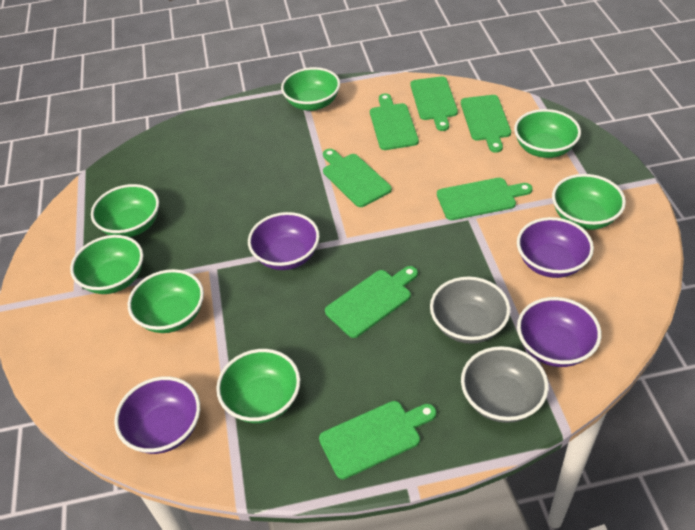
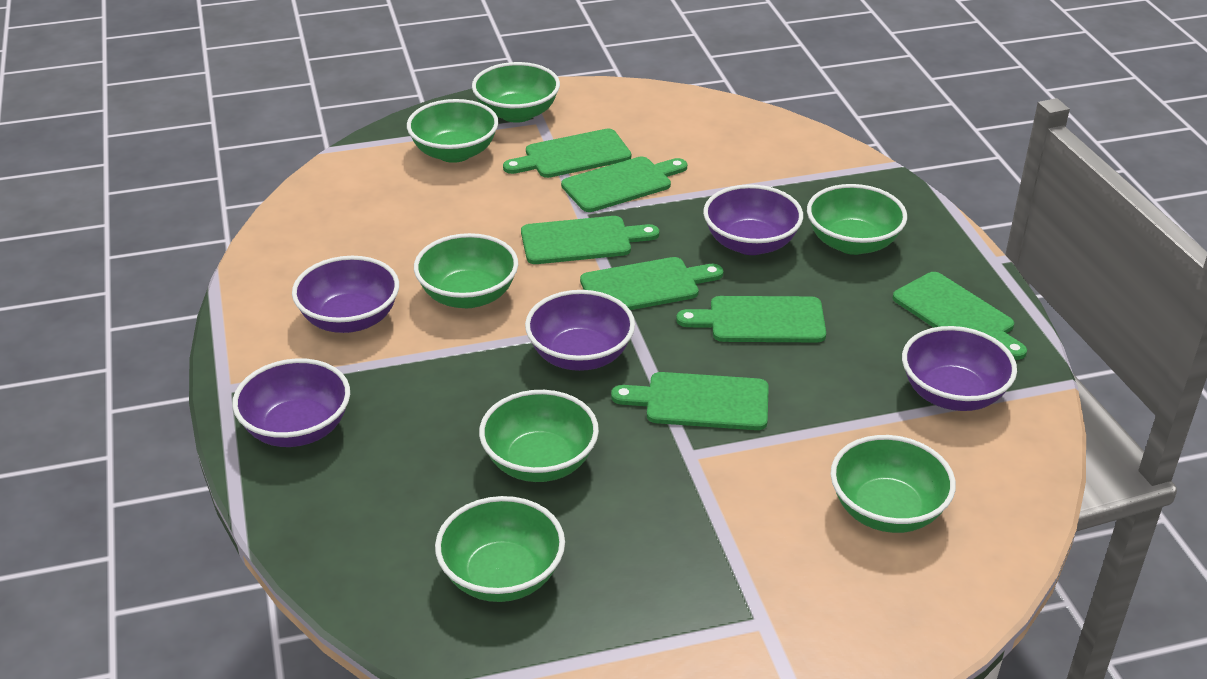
grey bowl: 2 -> 0
purple bowl: 4 -> 5

